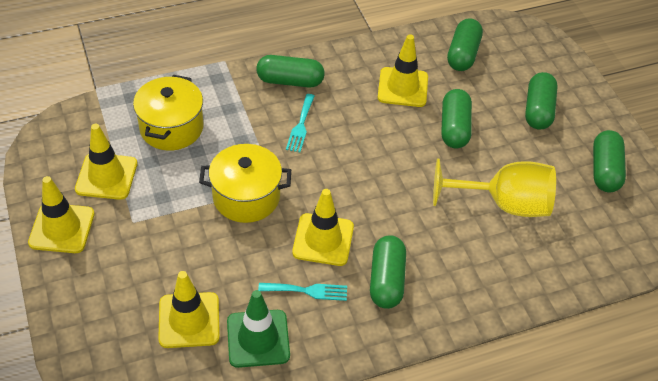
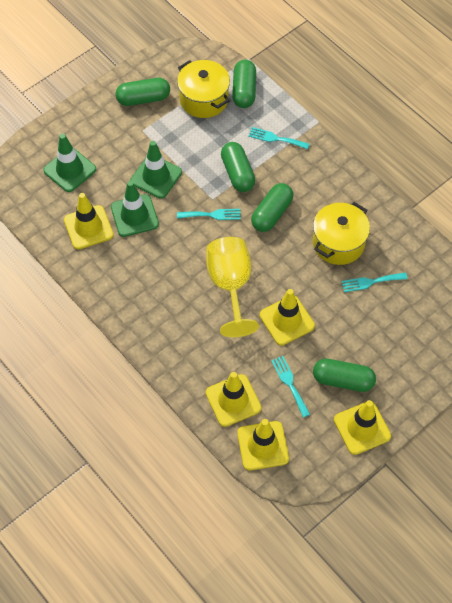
green capsule: 6 -> 5
green traffic cone: 1 -> 3
turquoise fork: 2 -> 4

